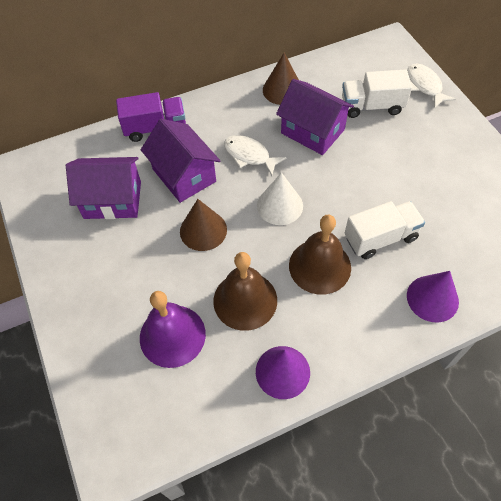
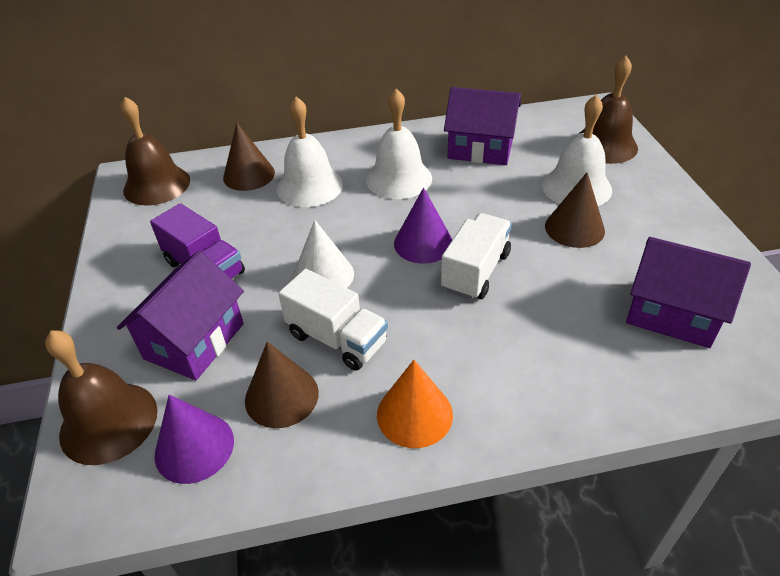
brown bell: 2 -> 3
brown cone: 2 -> 3
orange cone: 0 -> 1
purple bell: 1 -> 0
white bell: 0 -> 3
white fish: 2 -> 0

